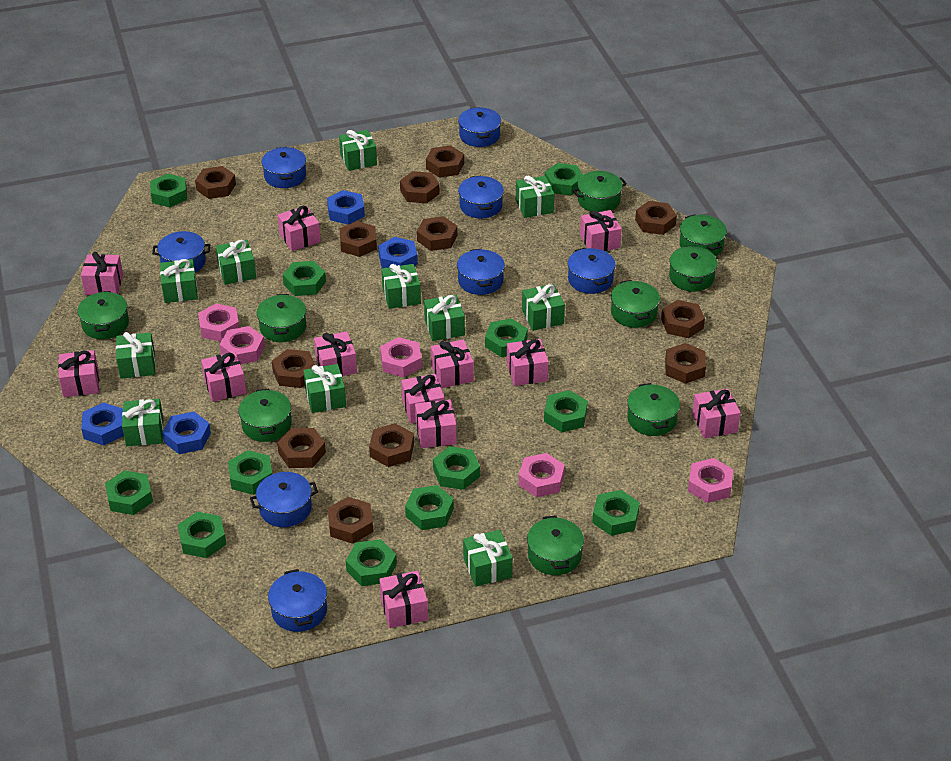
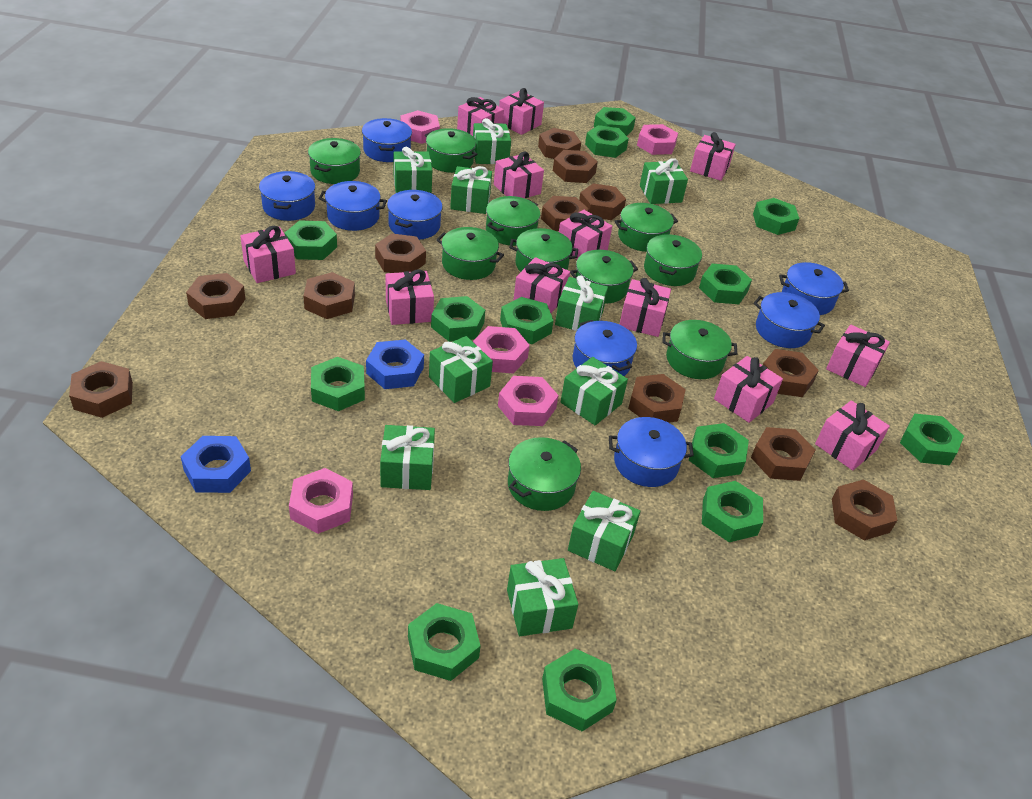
blue nut: 4 -> 2
green gift: 11 -> 10
green nut: 12 -> 13
green pot: 9 -> 10

